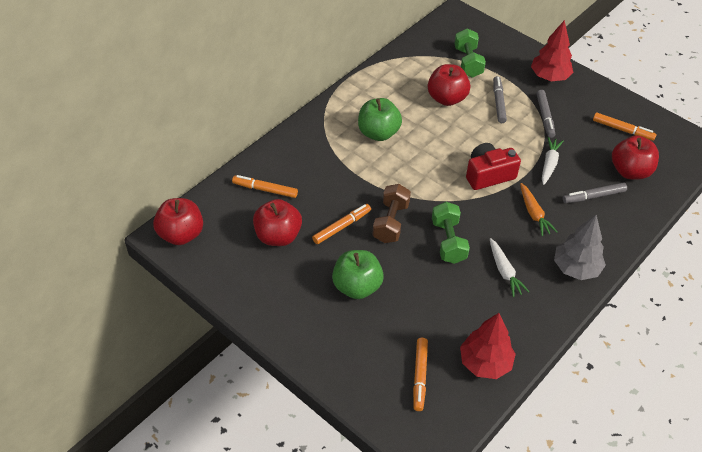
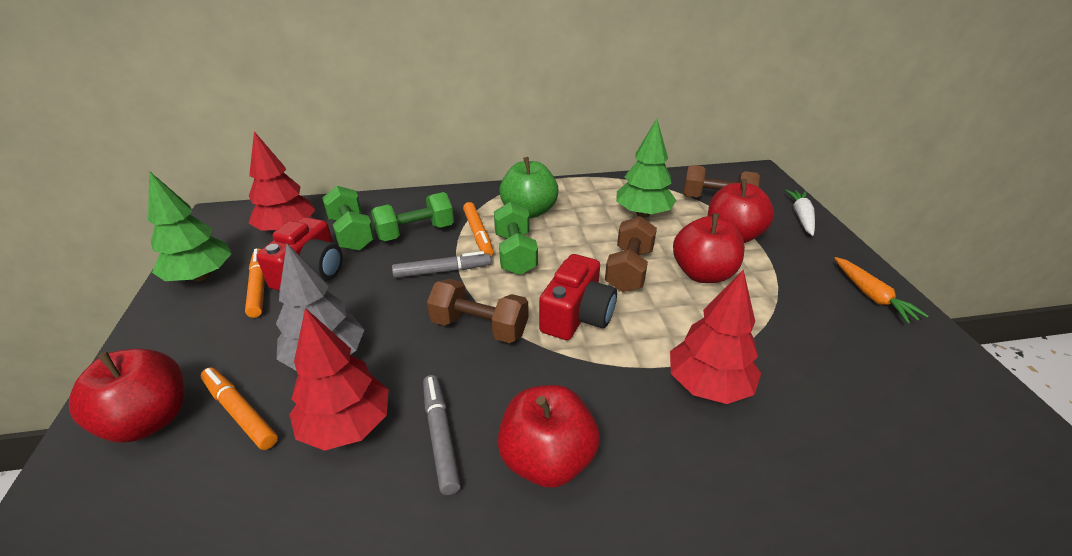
brown dumbbell: 1 -> 3
green apple: 2 -> 1
green dumbbell: 2 -> 3
green tree: 0 -> 2
grey marker: 3 -> 2
orange marker: 4 -> 3
red camera: 1 -> 2
red tree: 2 -> 3
white carrot: 2 -> 1

